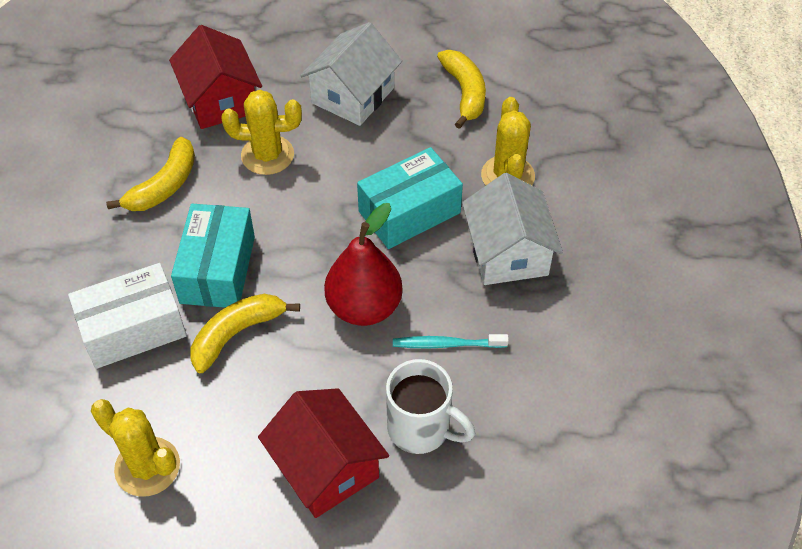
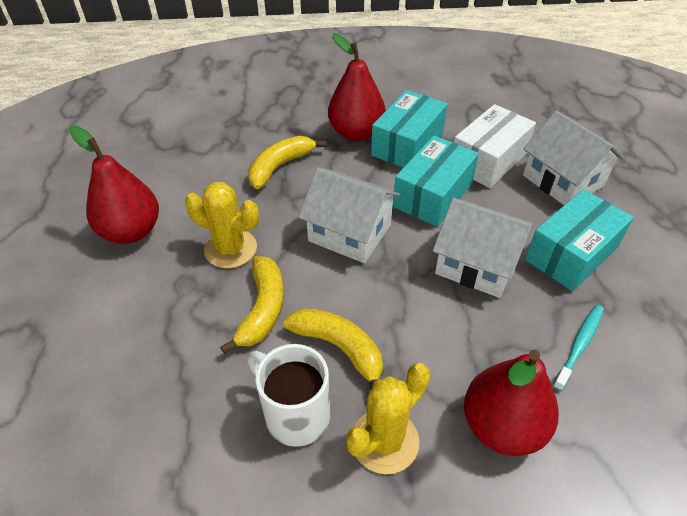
red house: 2 -> 0
red pear: 1 -> 3
turquoise box: 2 -> 3
white house: 2 -> 3
yellow cactus: 3 -> 2

